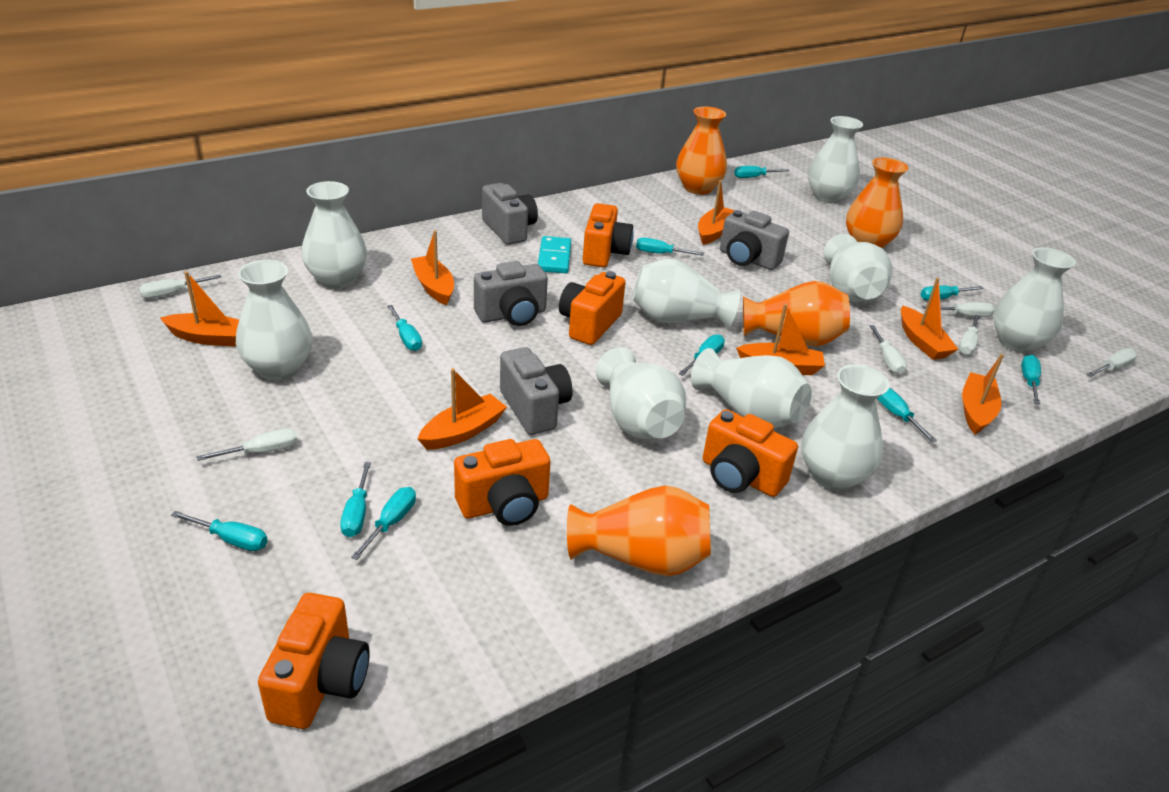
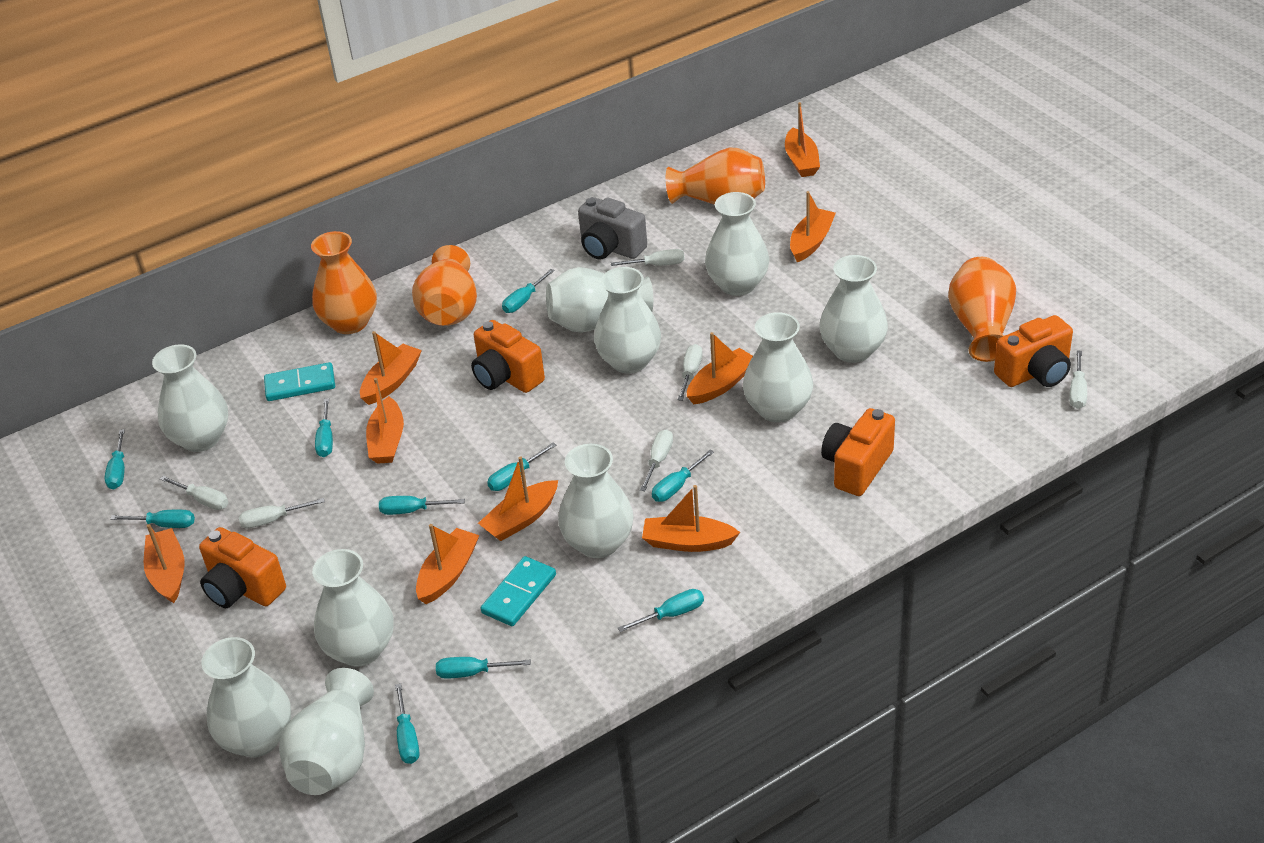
grey camera: 4 -> 1
orange boat: 7 -> 9
orange camera: 5 -> 4
turquoise domino: 1 -> 2
white vase: 9 -> 10

